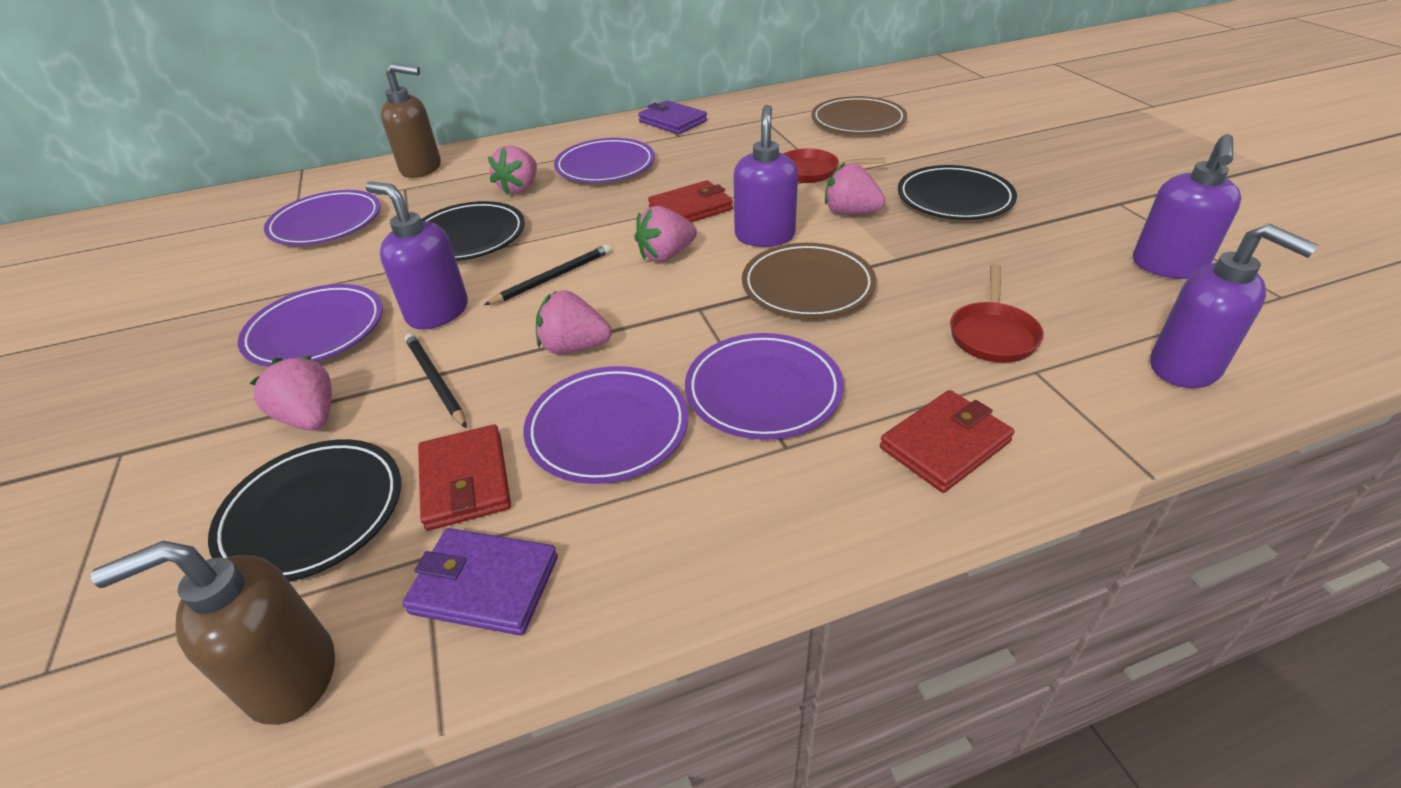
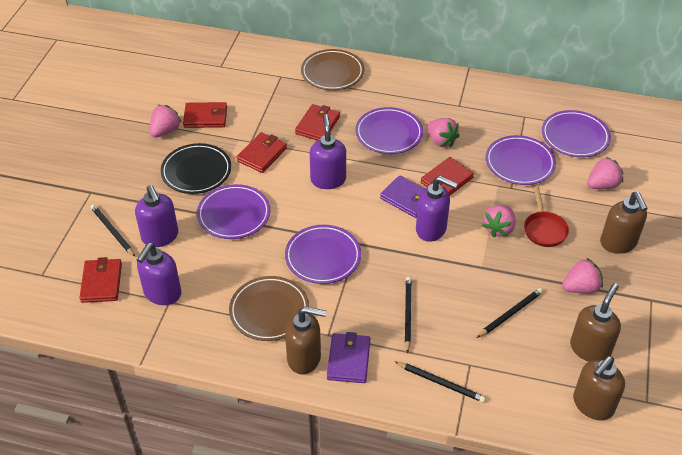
black pencil: 2 -> 4
black plate: 3 -> 1
brown soap dispenser: 2 -> 4
red pan: 2 -> 1
red wallet: 3 -> 5

